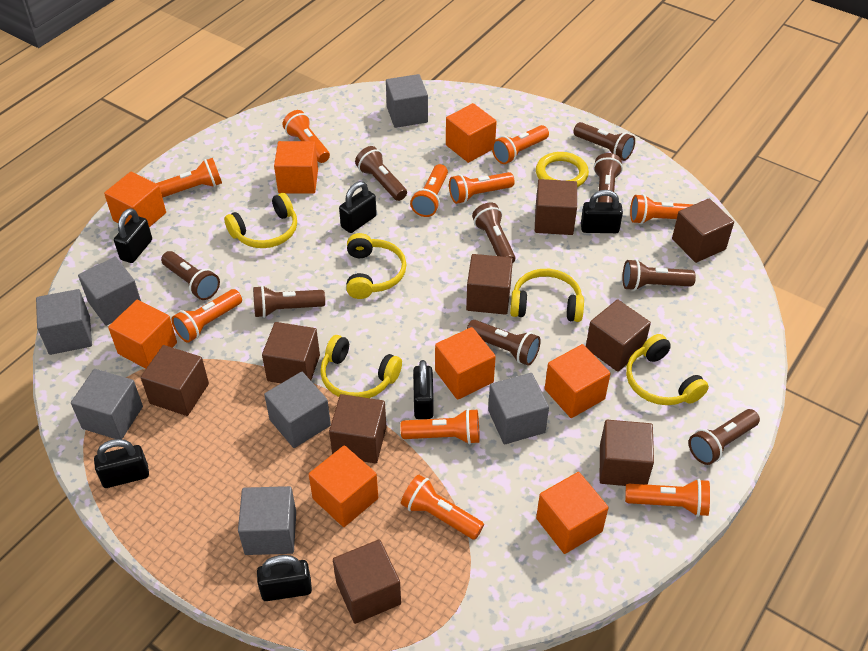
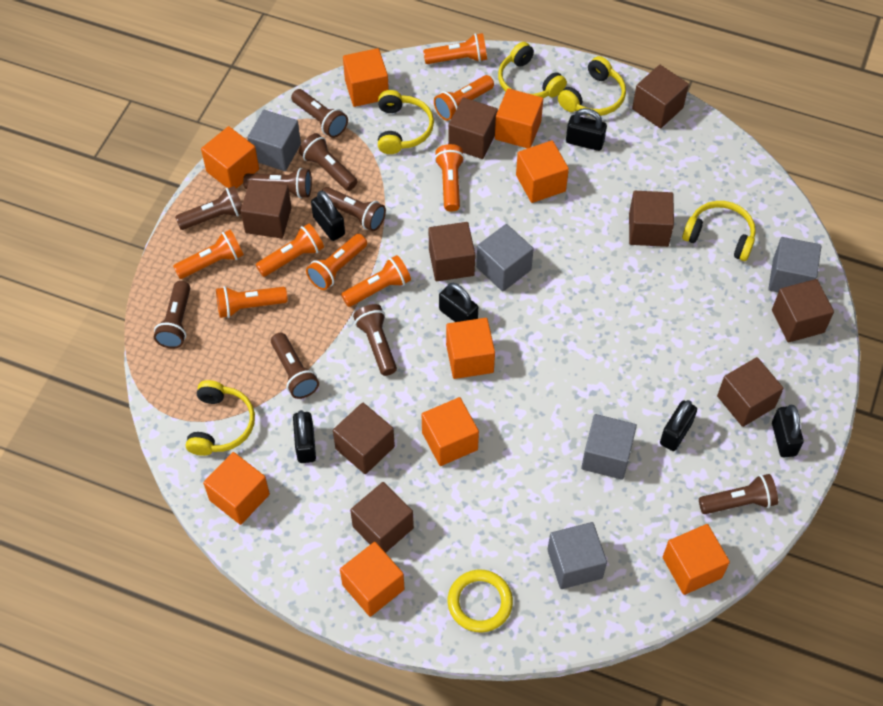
grey cube: 7 -> 5
orange cube: 8 -> 9
orange flashlight: 10 -> 8

